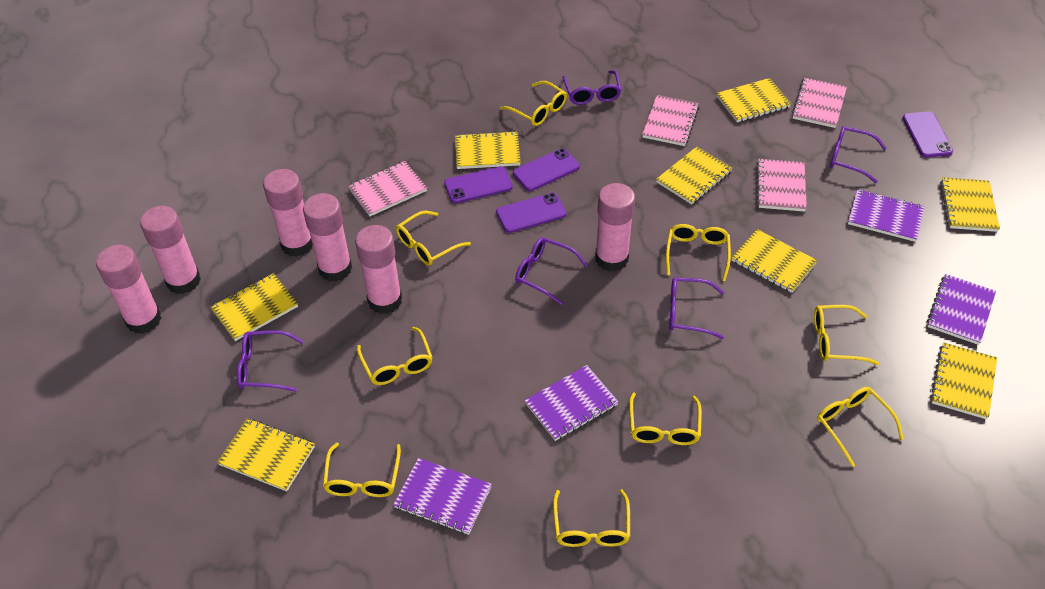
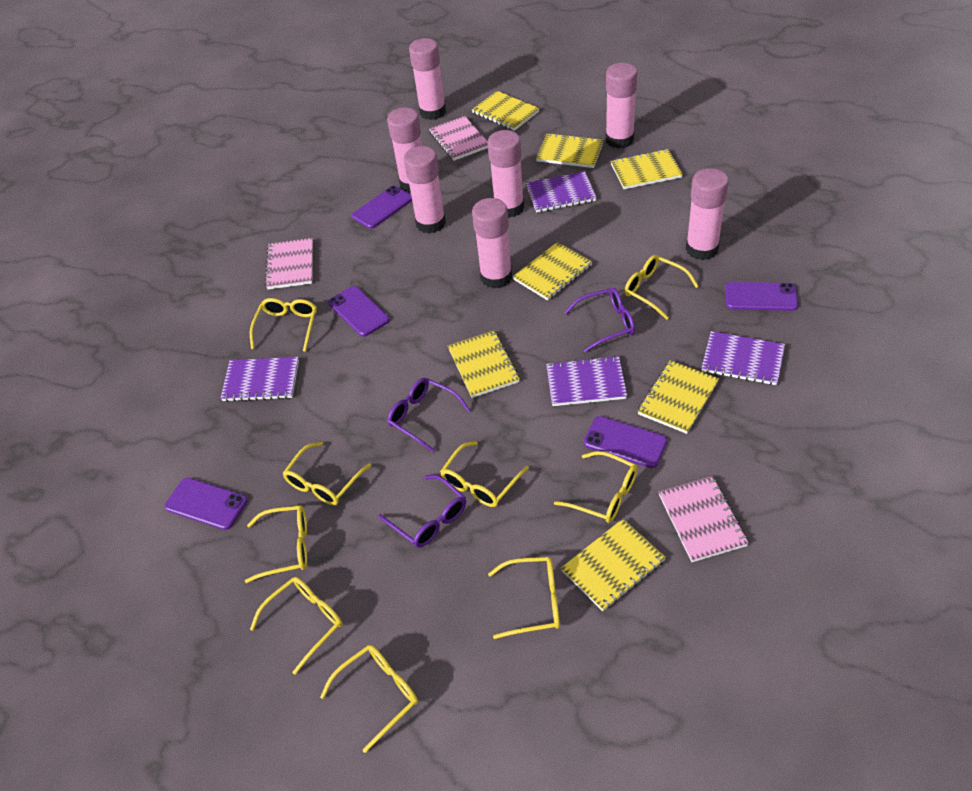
pink glue stick: 6 -> 7
pink notebook: 4 -> 3
purple glasses: 5 -> 3
purple phone: 4 -> 5
yellow notebook: 8 -> 7

